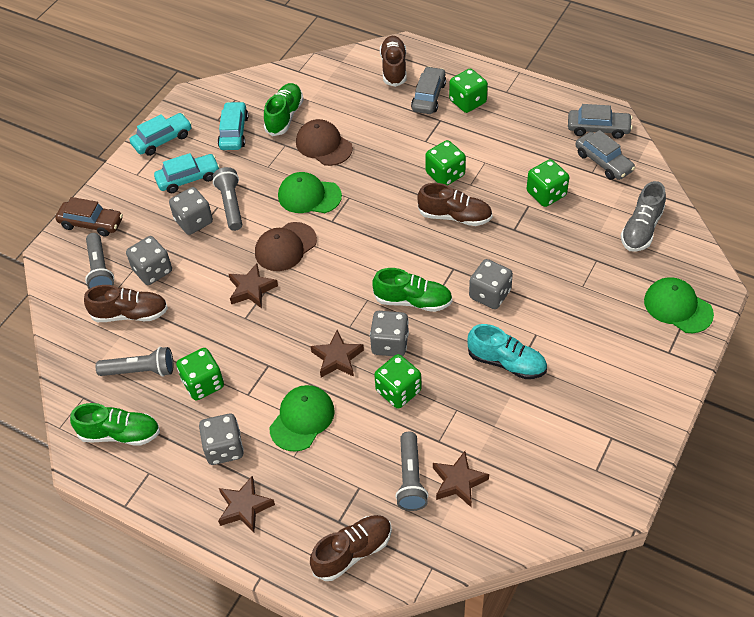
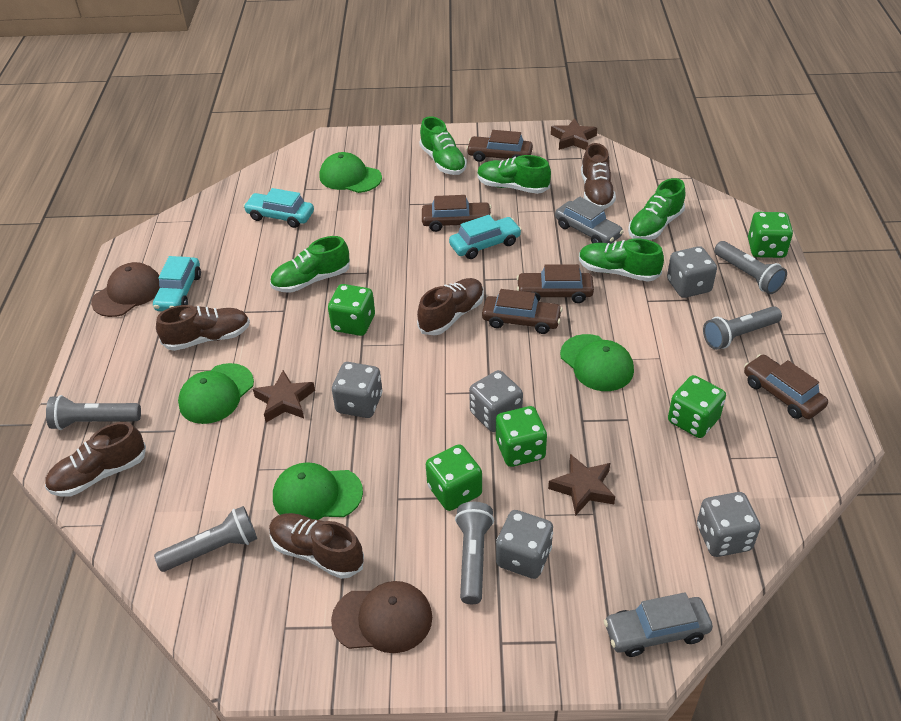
brown car: 1 -> 5
brown shoe: 4 -> 5
brown star: 4 -> 3
green cap: 3 -> 4
green shoe: 3 -> 5
grey car: 3 -> 2
grey flashlight: 4 -> 5
grey shoe: 1 -> 0
turquoise shoe: 1 -> 0

